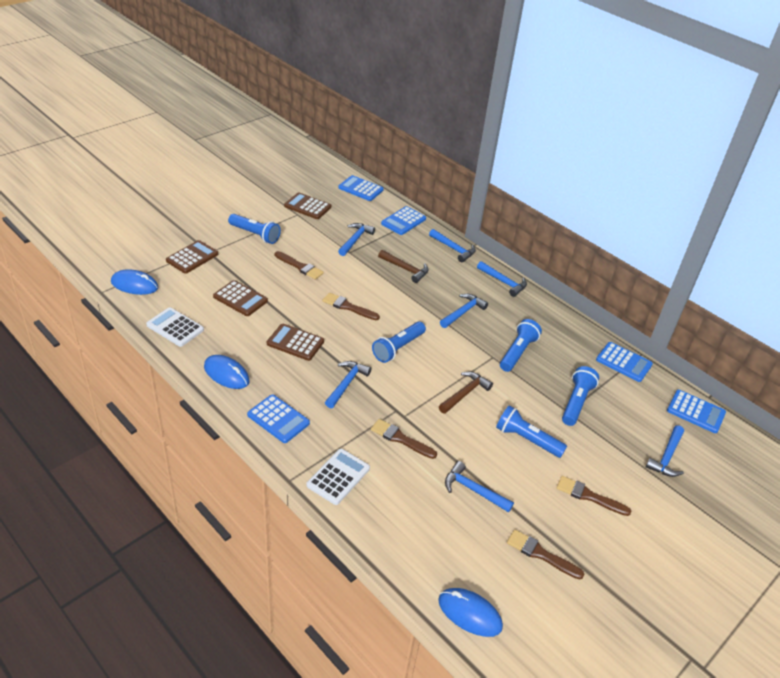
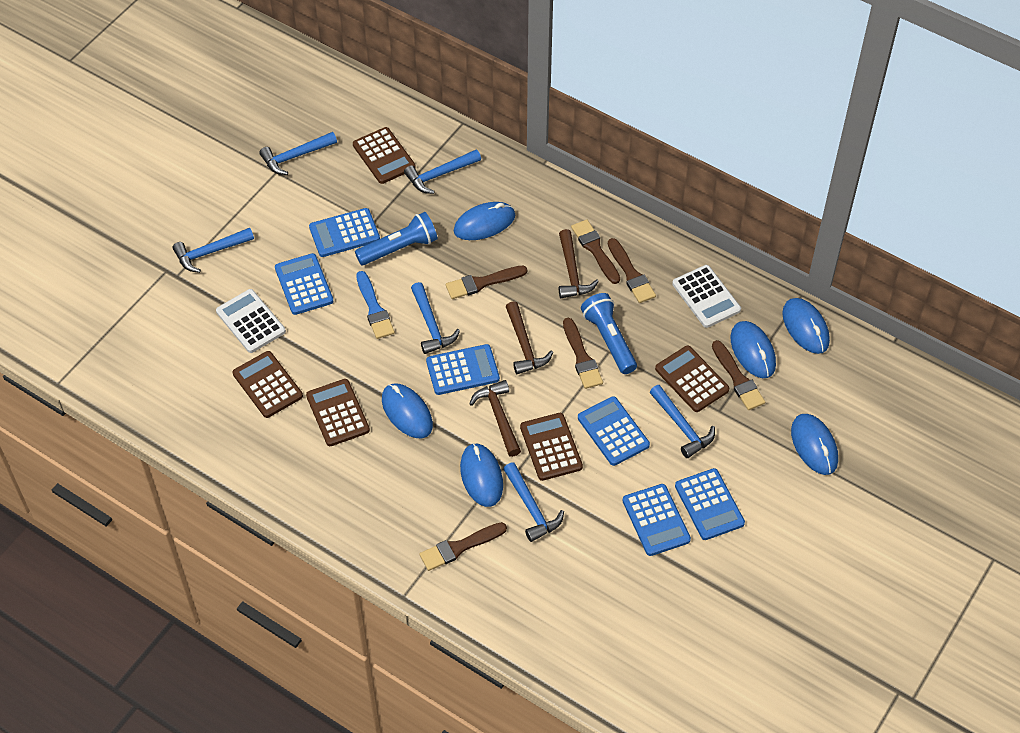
blue brush: 0 -> 1
blue calculator: 5 -> 6
blue flashlight: 5 -> 2
blue hammer: 7 -> 6
blue mouse: 3 -> 6
brown brush: 5 -> 6
brown calculator: 4 -> 5
brown hammer: 2 -> 3

